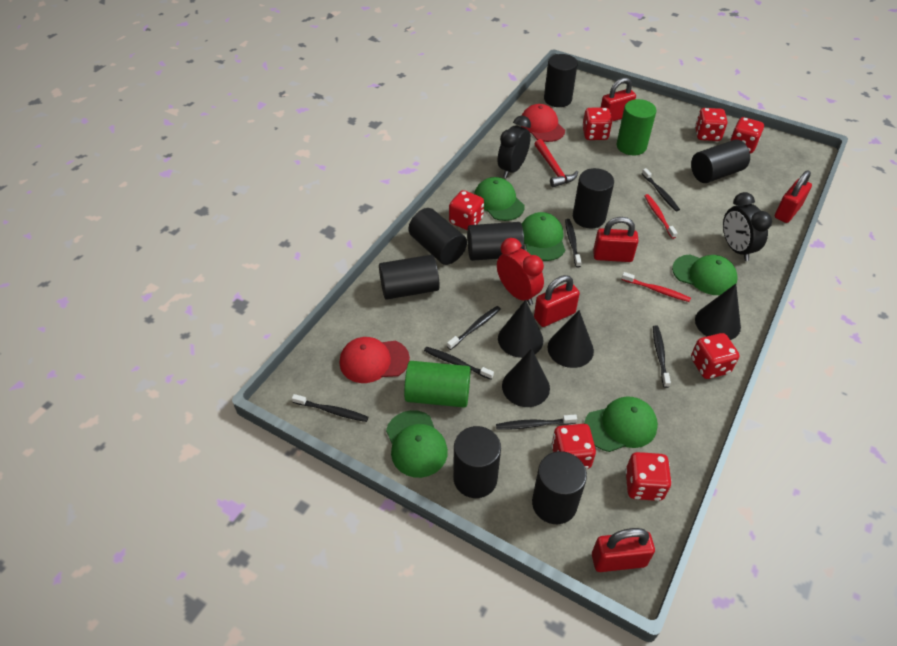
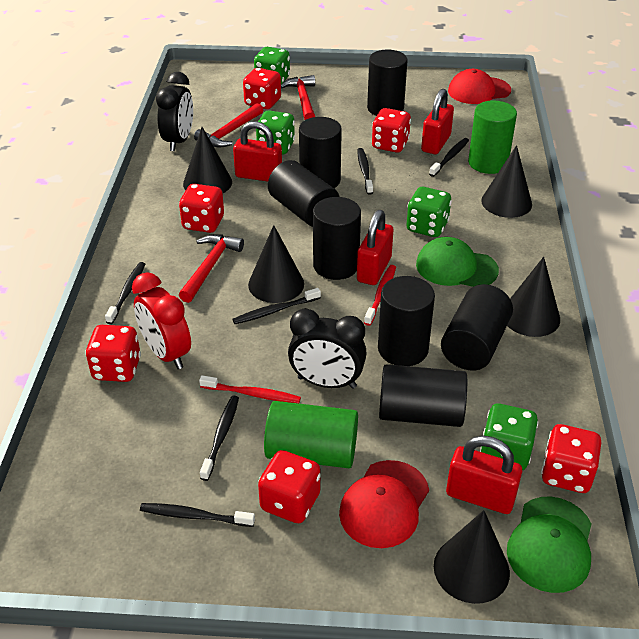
black cone: 4 -> 5
black cylinder: 8 -> 7
black toothbrush: 7 -> 6
green cap: 5 -> 2
green dice: 0 -> 4
red dice: 7 -> 6
red hammer: 1 -> 3
red padlock: 5 -> 4

